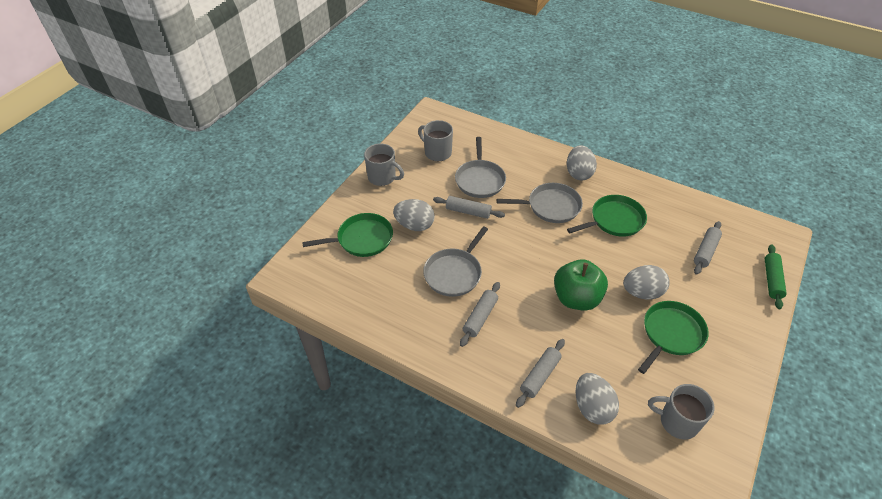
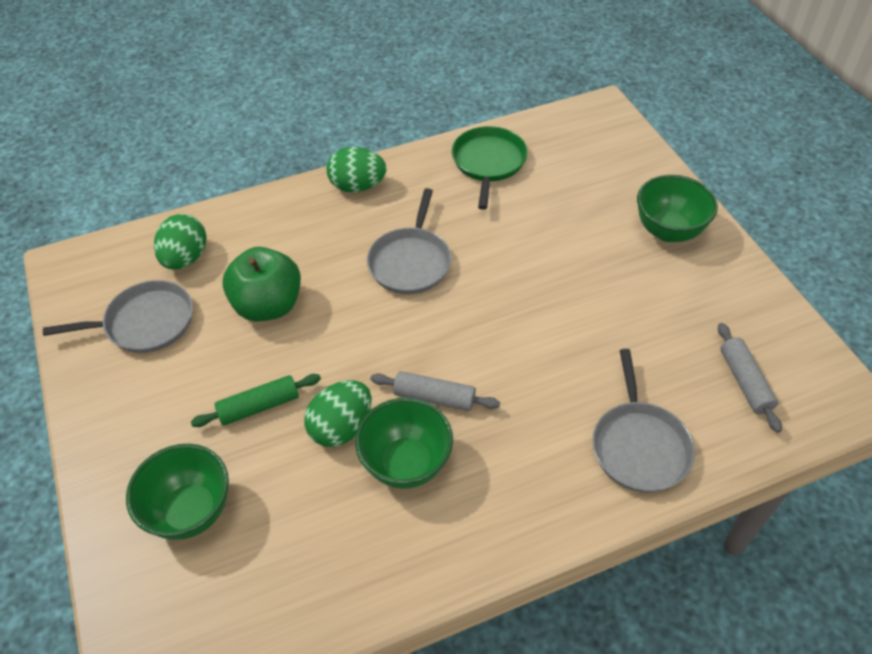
green bowl: 0 -> 3
green egg: 0 -> 3
green pan: 3 -> 1
grey egg: 4 -> 0
grey mug: 3 -> 0
grey rolling pin: 4 -> 2

